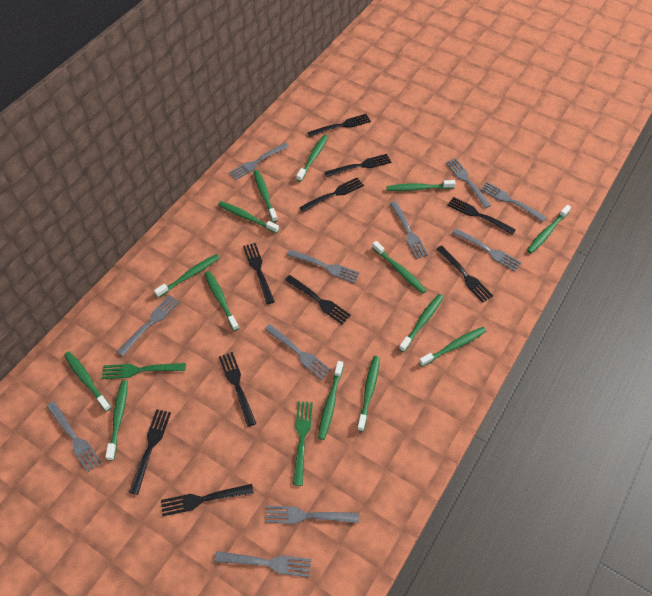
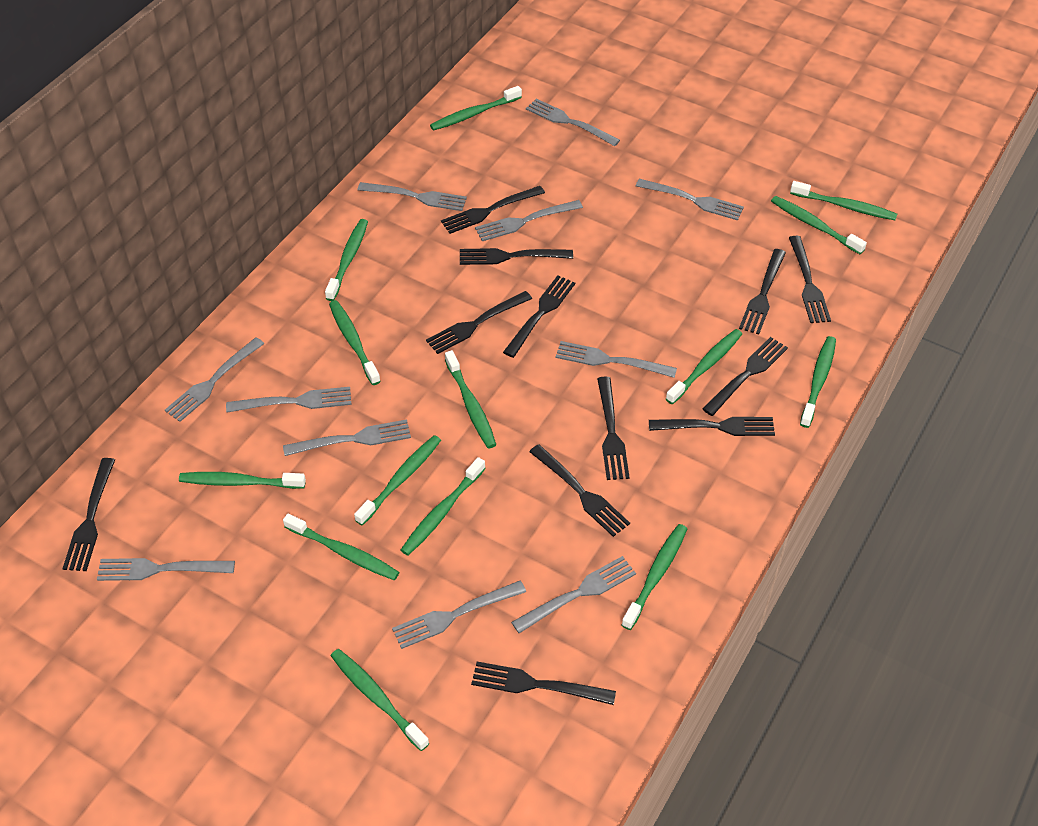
black fork: 10 -> 12
green fork: 2 -> 0

